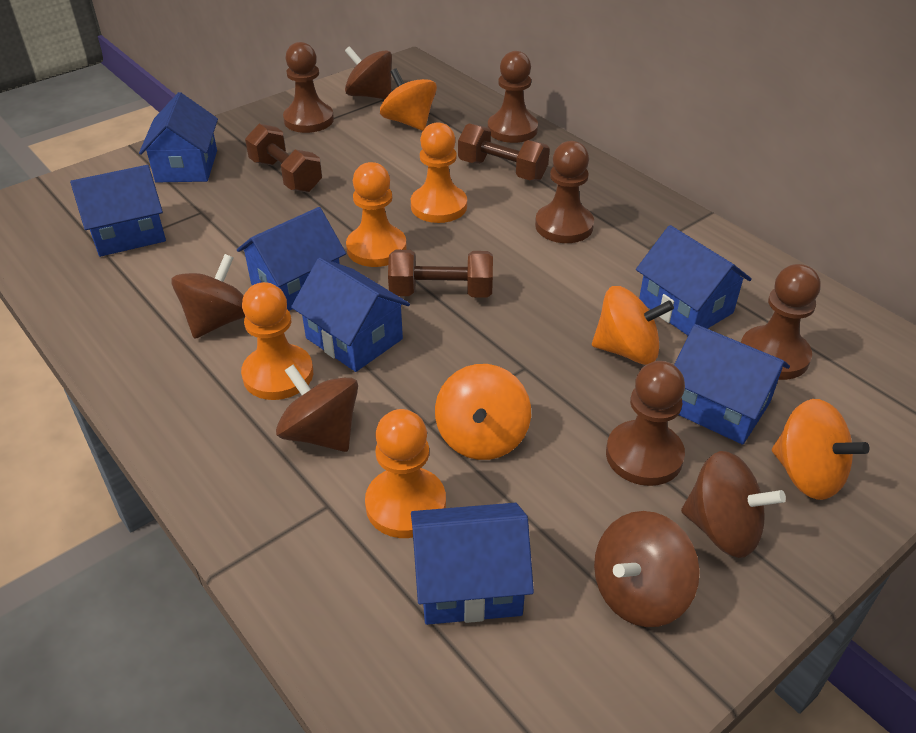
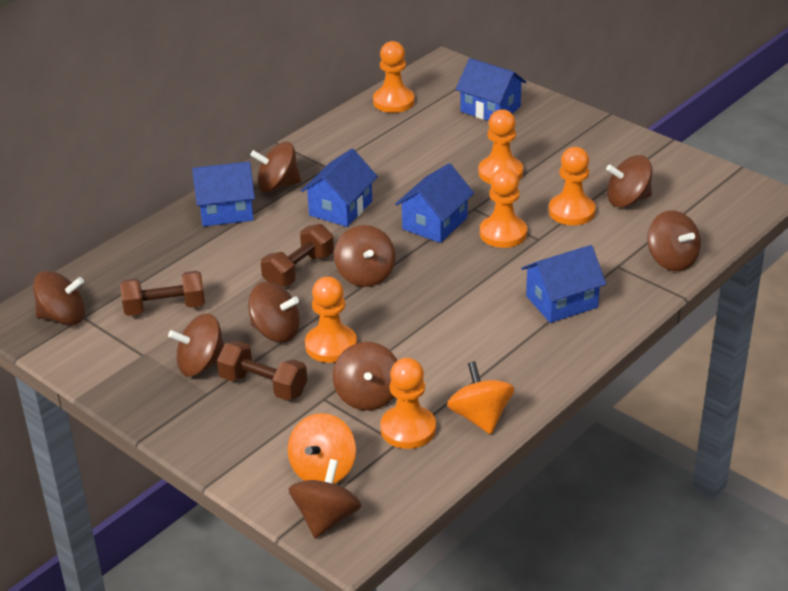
blue house: 7 -> 5
brown pawn: 5 -> 0
brown spinning top: 5 -> 9
orange pawn: 4 -> 6
orange spinning top: 4 -> 2

